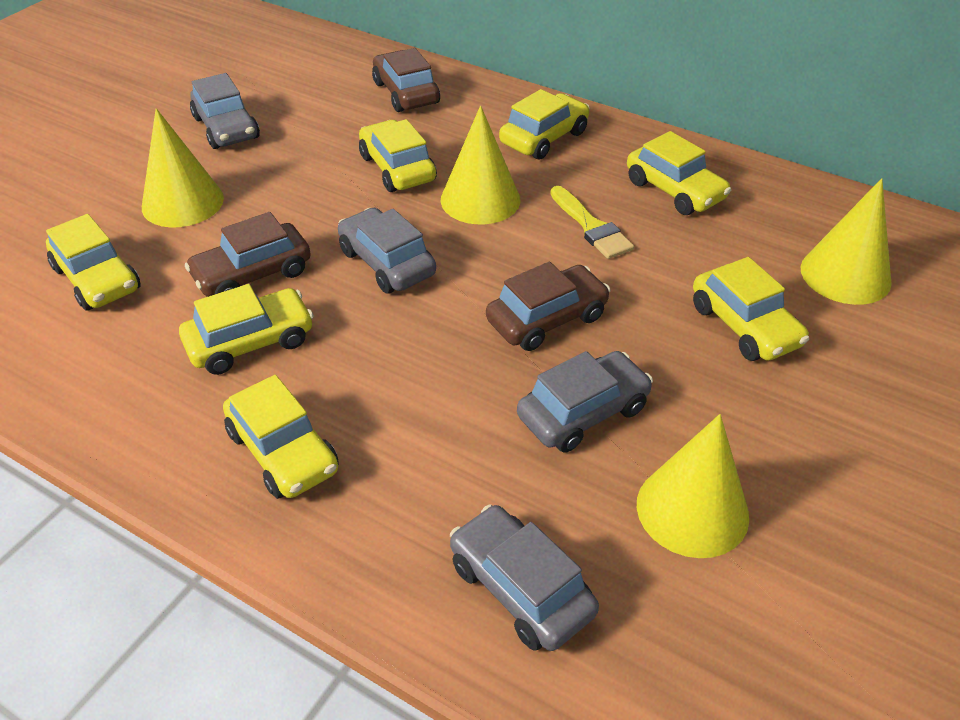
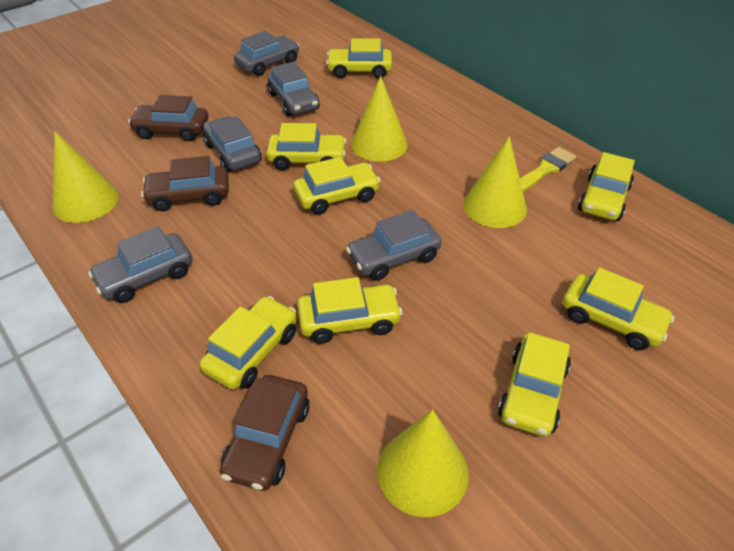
grey car: 4 -> 5
yellow car: 7 -> 8

